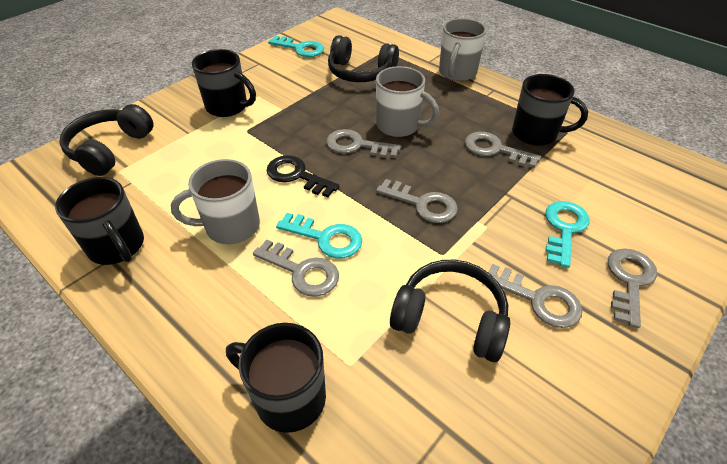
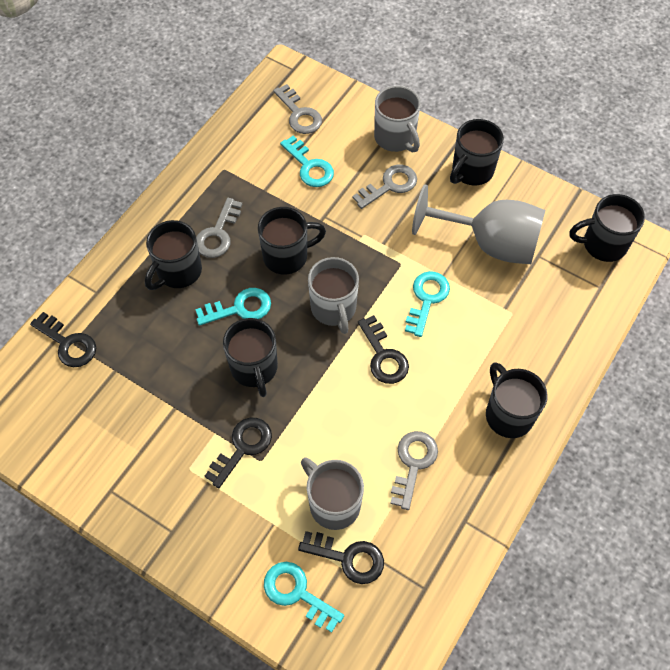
black headphones: 3 -> 0
black key: 1 -> 4
black mug: 4 -> 6
grey goblet: 0 -> 1
grey key: 6 -> 4
turquoise key: 3 -> 4

